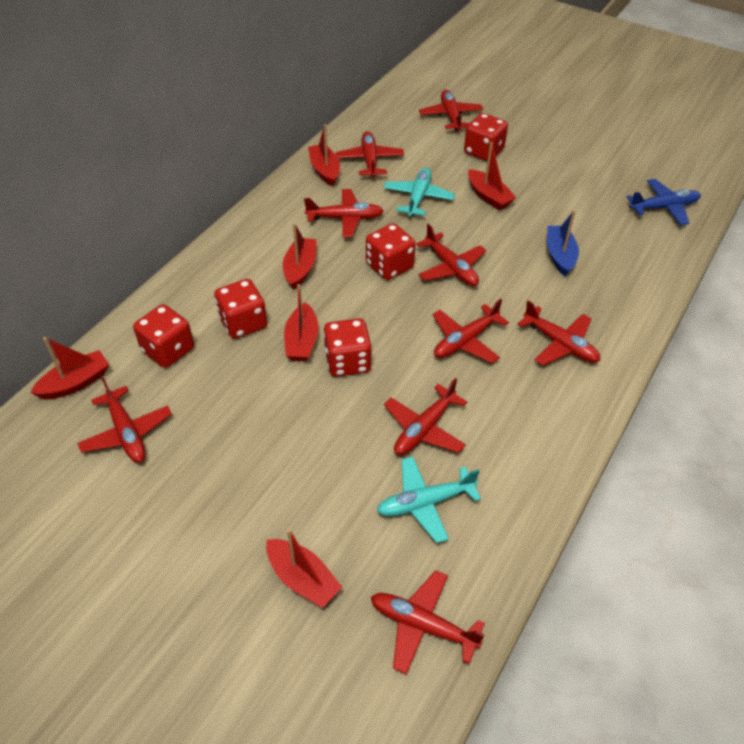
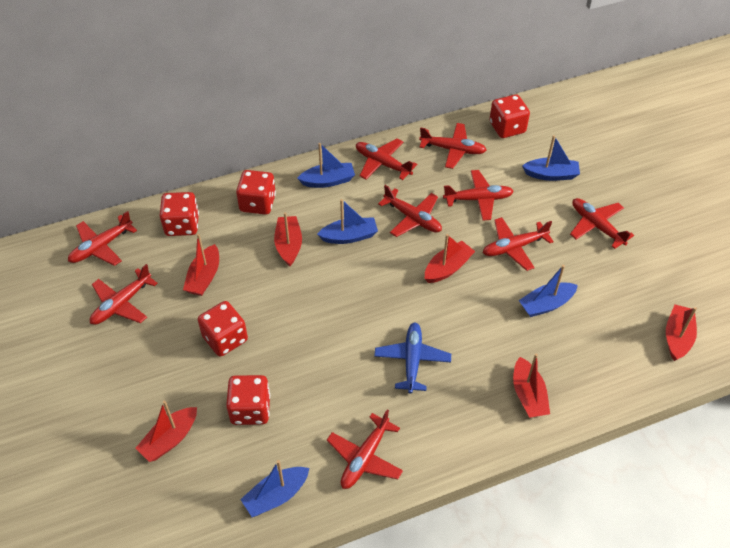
blue boat: 1 -> 5
turquoise plane: 2 -> 0

